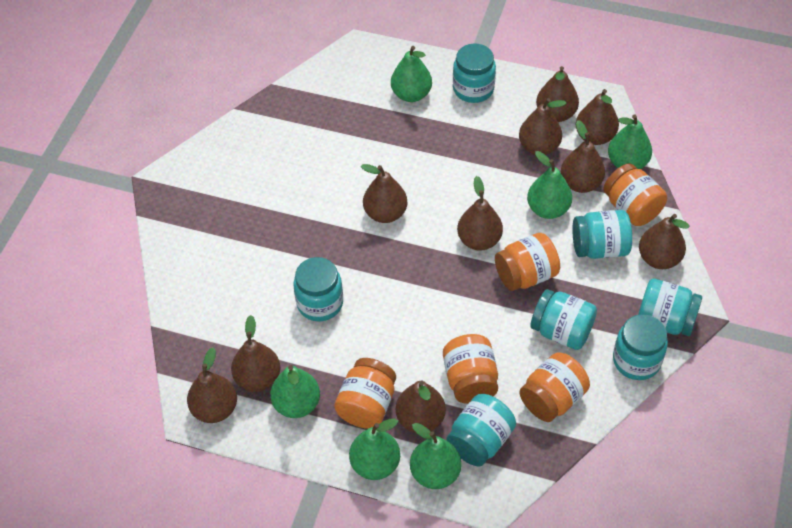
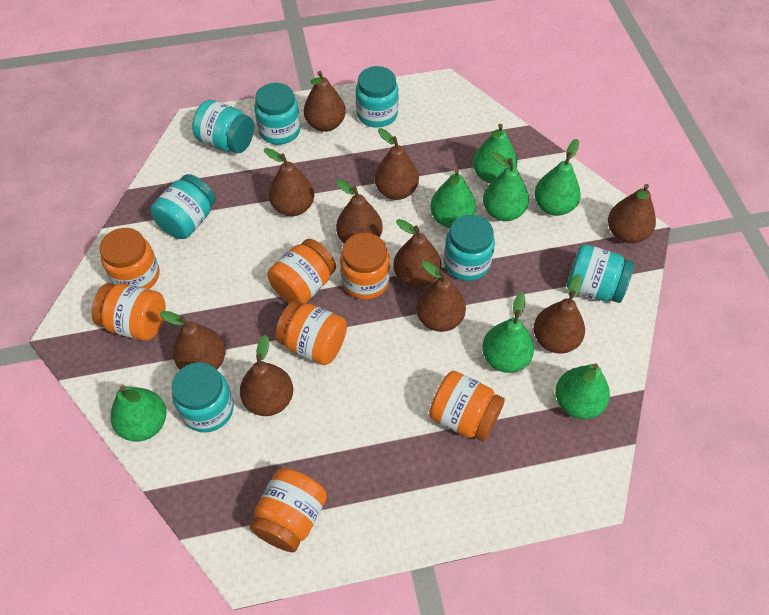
green pear: 6 -> 7
orange jar: 5 -> 7

